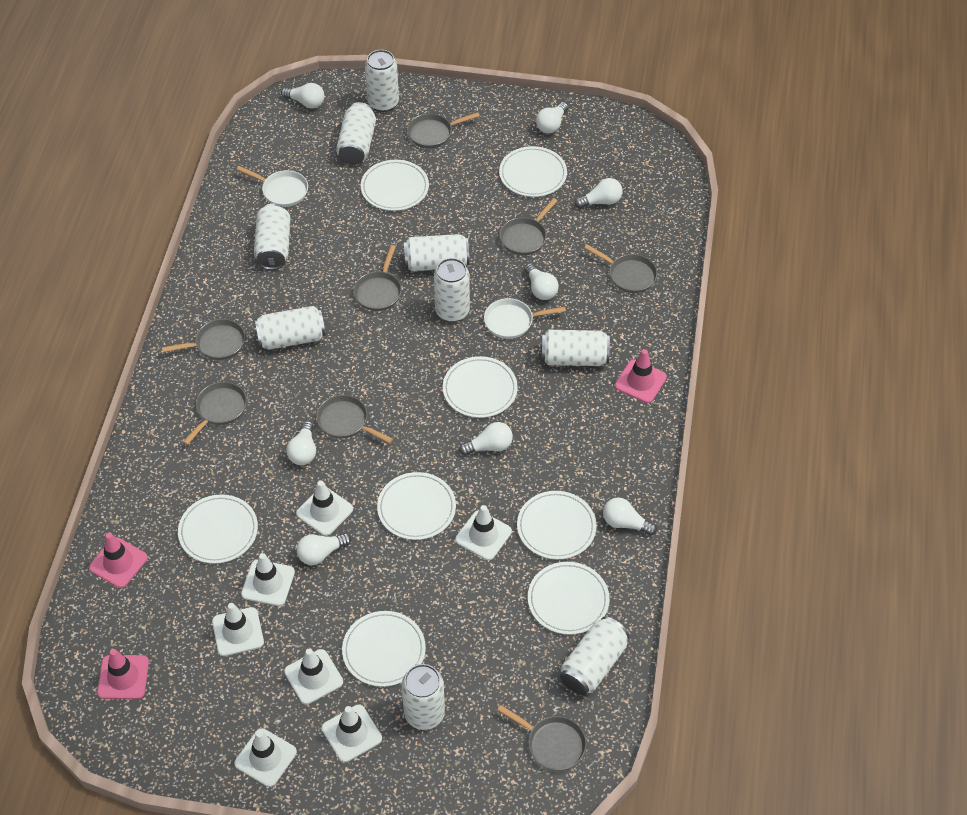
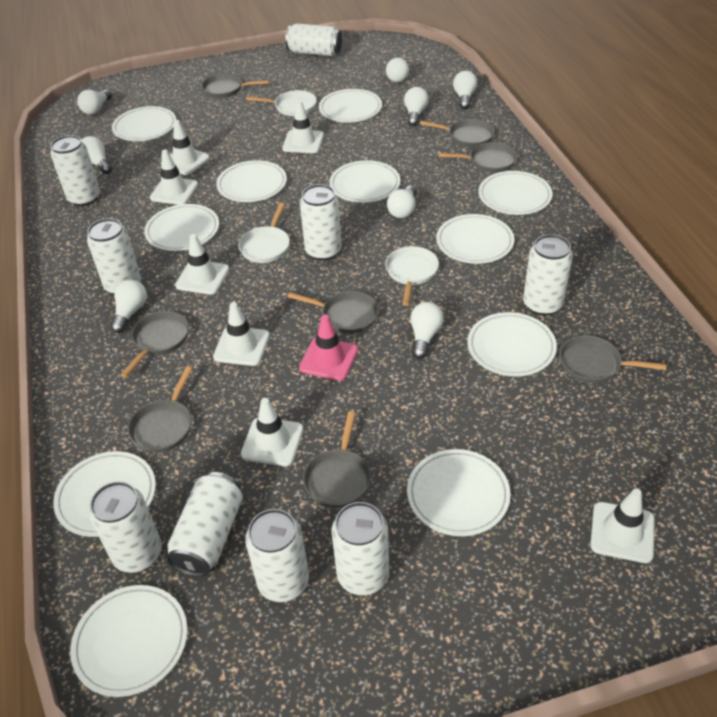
pink traffic cone: 3 -> 1
white pan: 2 -> 3
white plate: 8 -> 11

